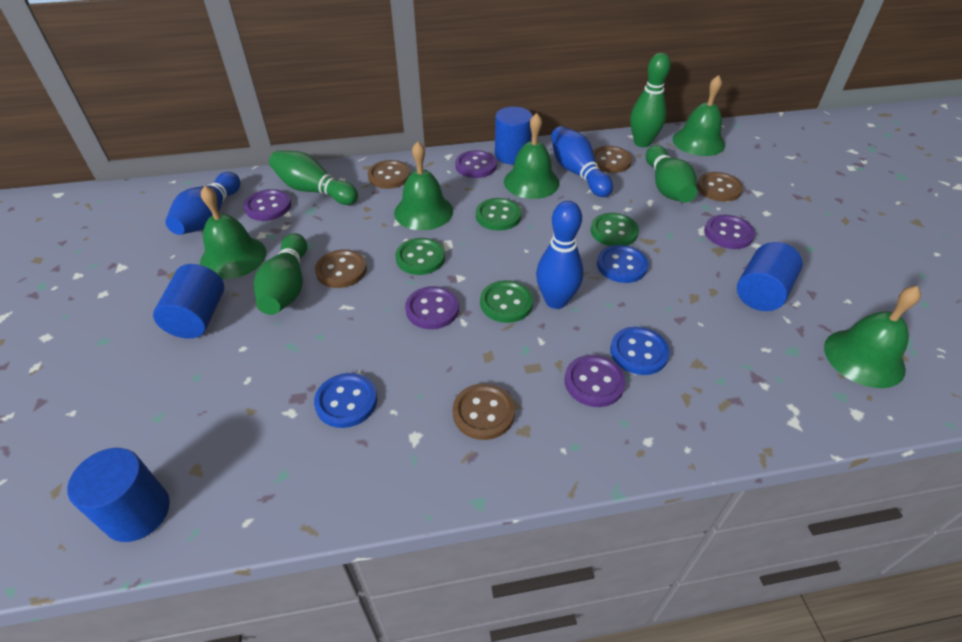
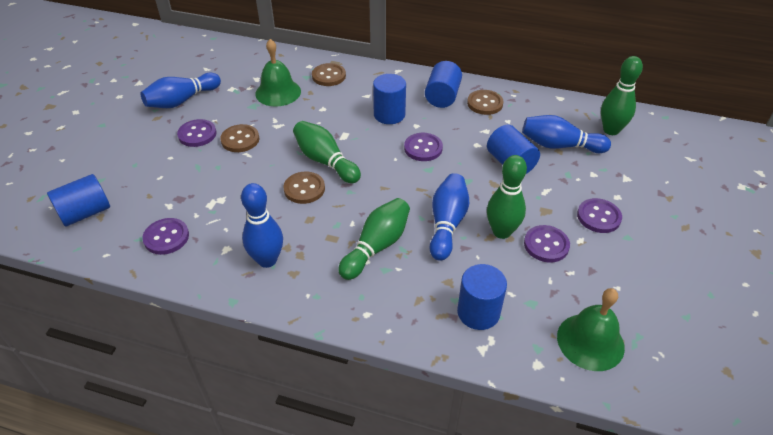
blue bowling pin: 3 -> 4
blue button: 3 -> 0
blue cylinder: 4 -> 5
brown button: 5 -> 4
green bell: 5 -> 2
green button: 4 -> 0

